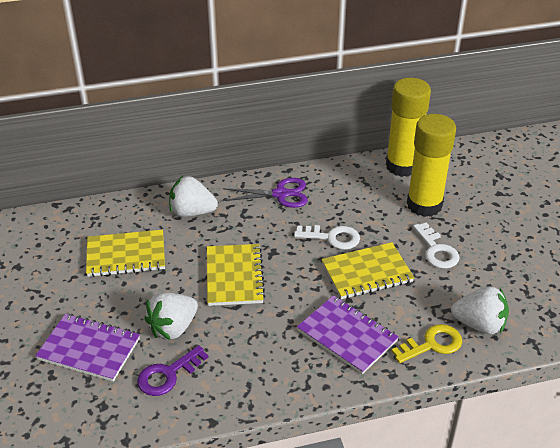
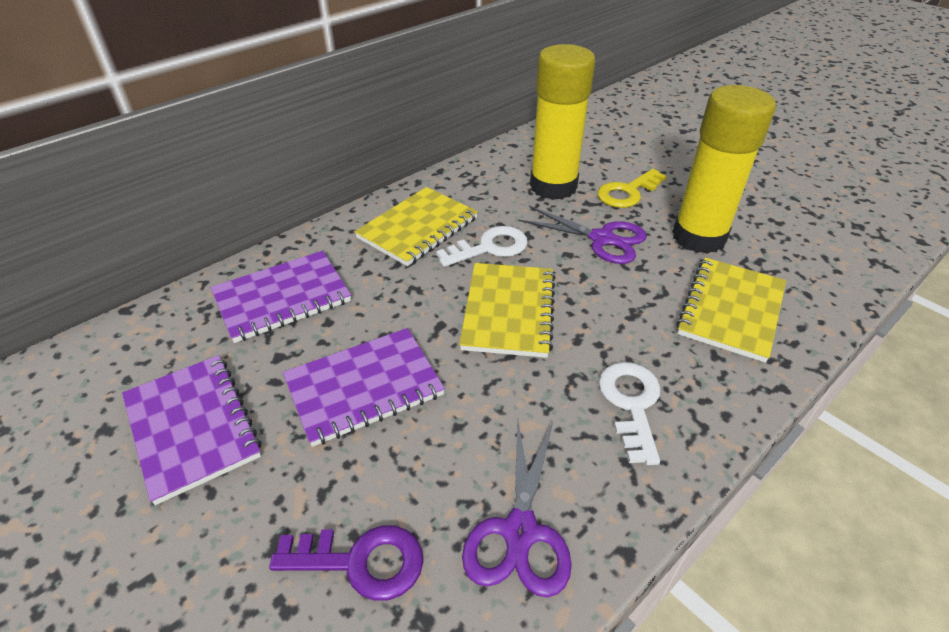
purple notebook: 2 -> 3
purple scissors: 1 -> 2
white strawberry: 3 -> 0

